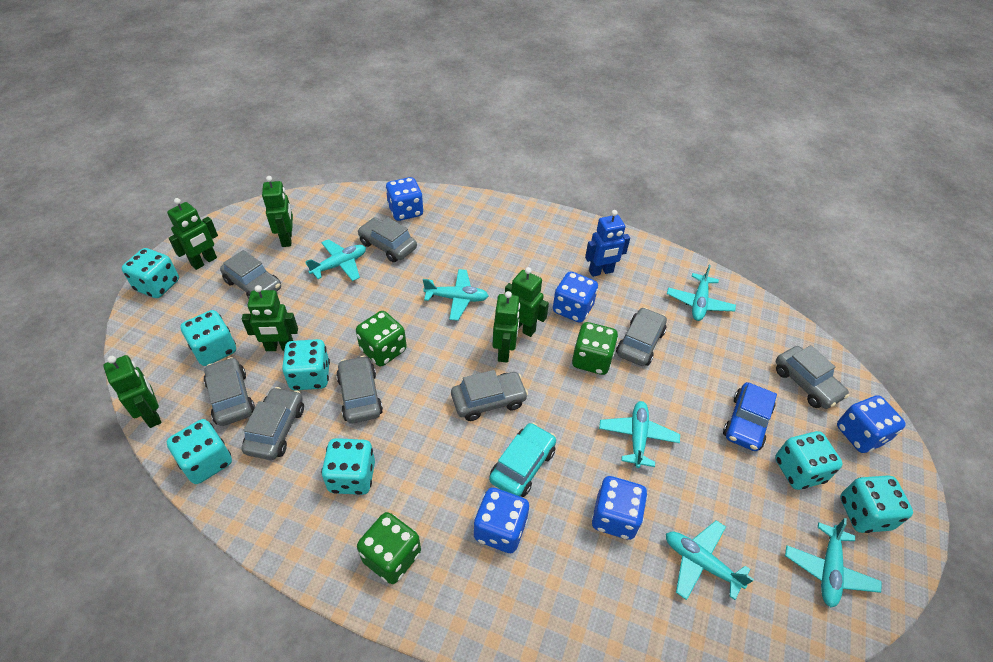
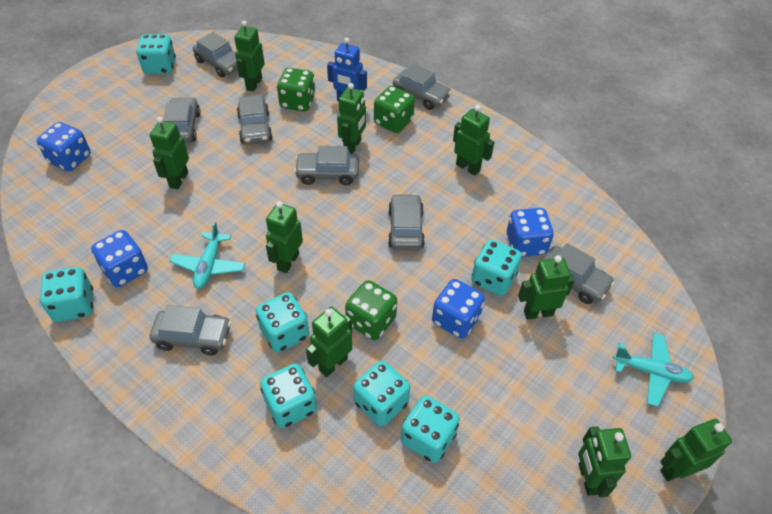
blue car: 1 -> 0
blue dice: 5 -> 4
green robot: 6 -> 9
turquoise car: 1 -> 0
turquoise plane: 6 -> 2

